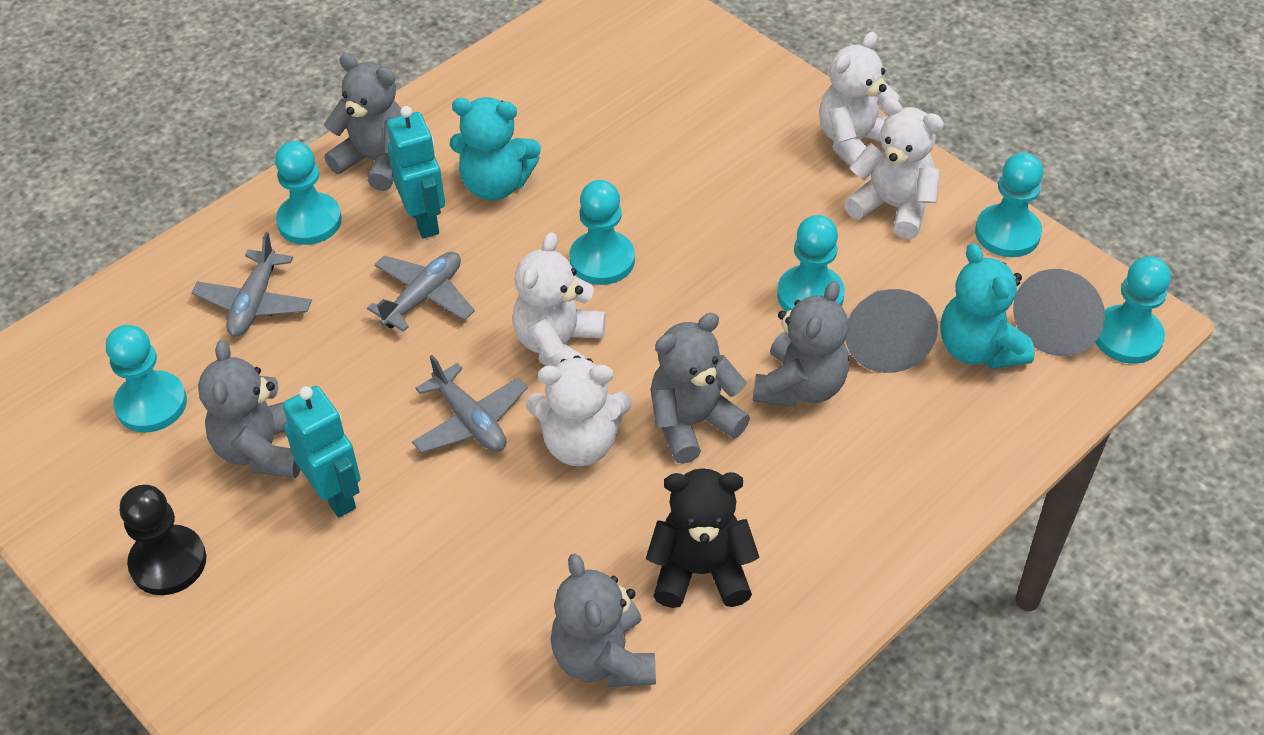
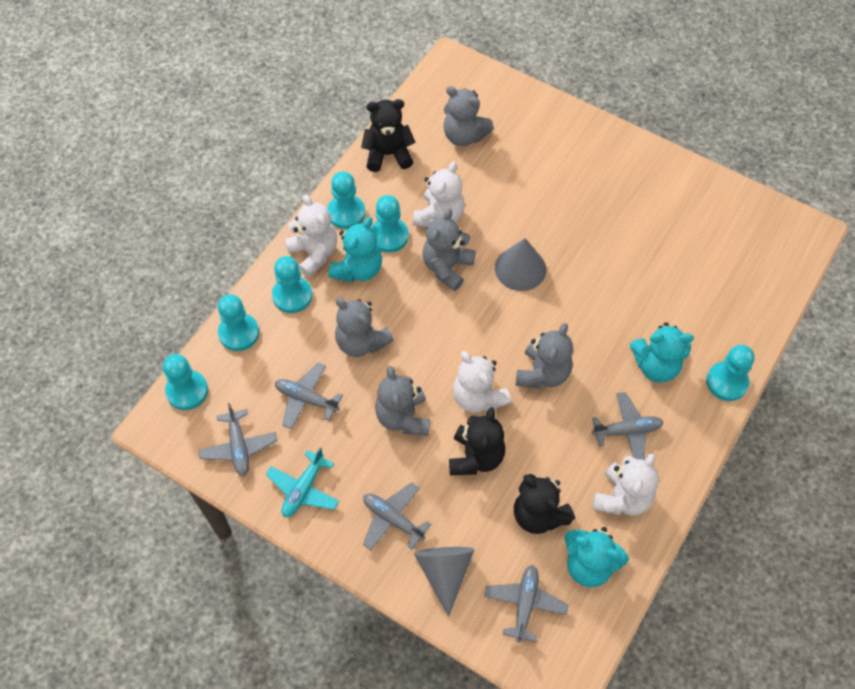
black pawn: 1 -> 0
black teddy bear: 1 -> 3
grey plane: 3 -> 5
turquoise plane: 0 -> 1
turquoise robot: 2 -> 0
turquoise teddy bear: 2 -> 3

